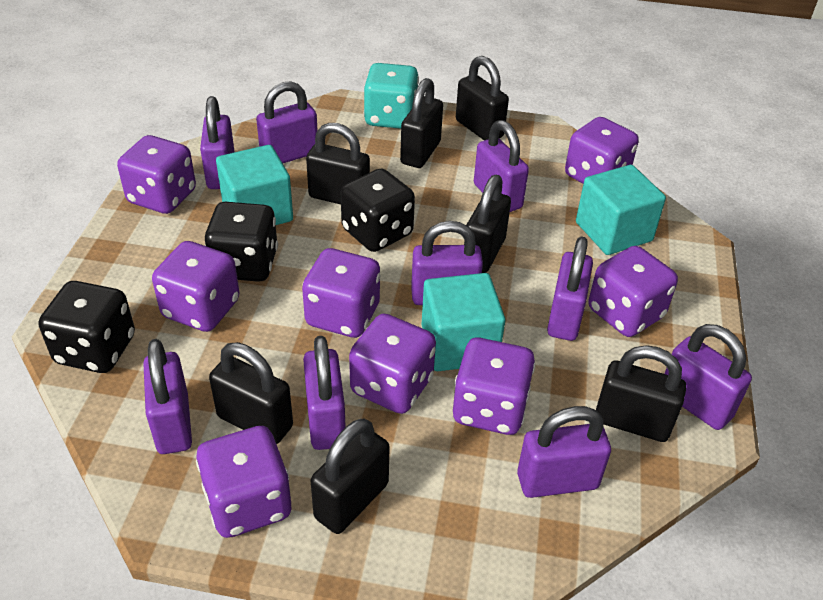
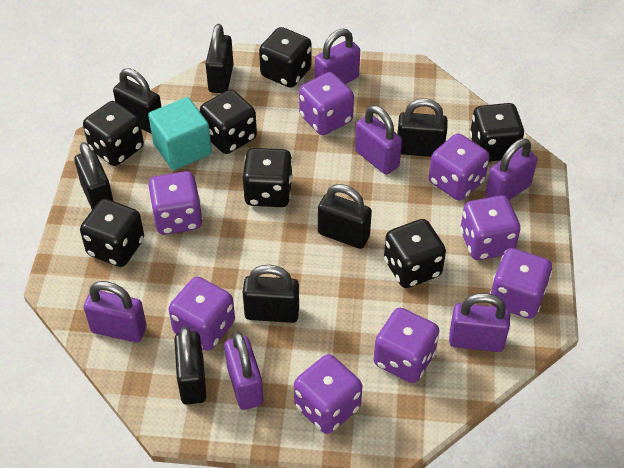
black dice: 3 -> 7
purple padlock: 9 -> 6
turquoise cube: 3 -> 1
turquoise dice: 1 -> 0

